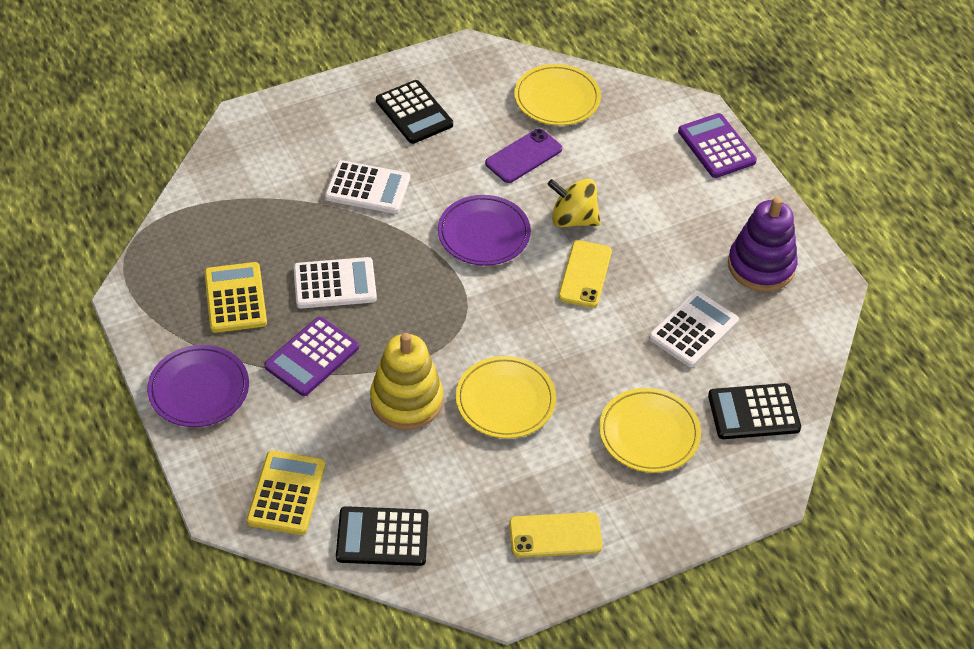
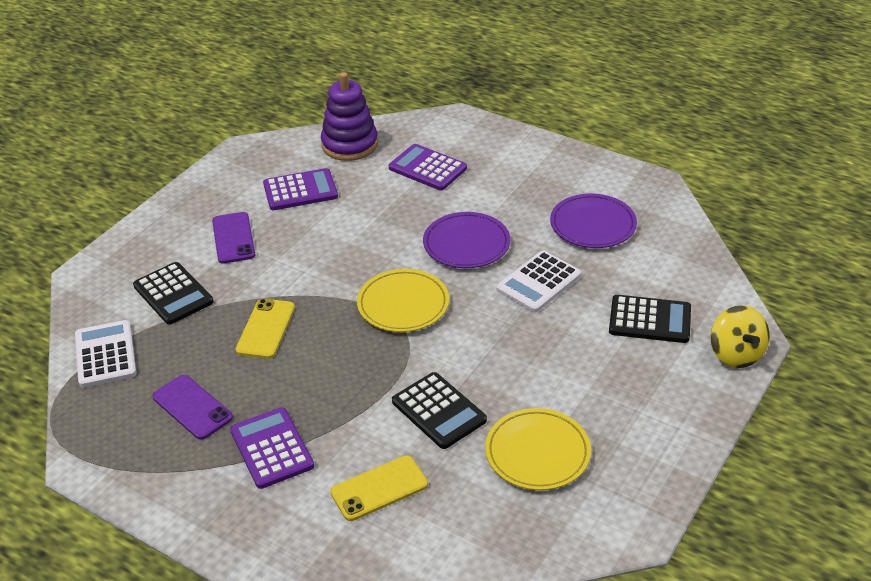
purple calculator: 2 -> 3
purple phone: 1 -> 2
white calculator: 3 -> 2
yellow calculator: 2 -> 0
yellow plate: 3 -> 2
yellow stacking toy: 1 -> 0

